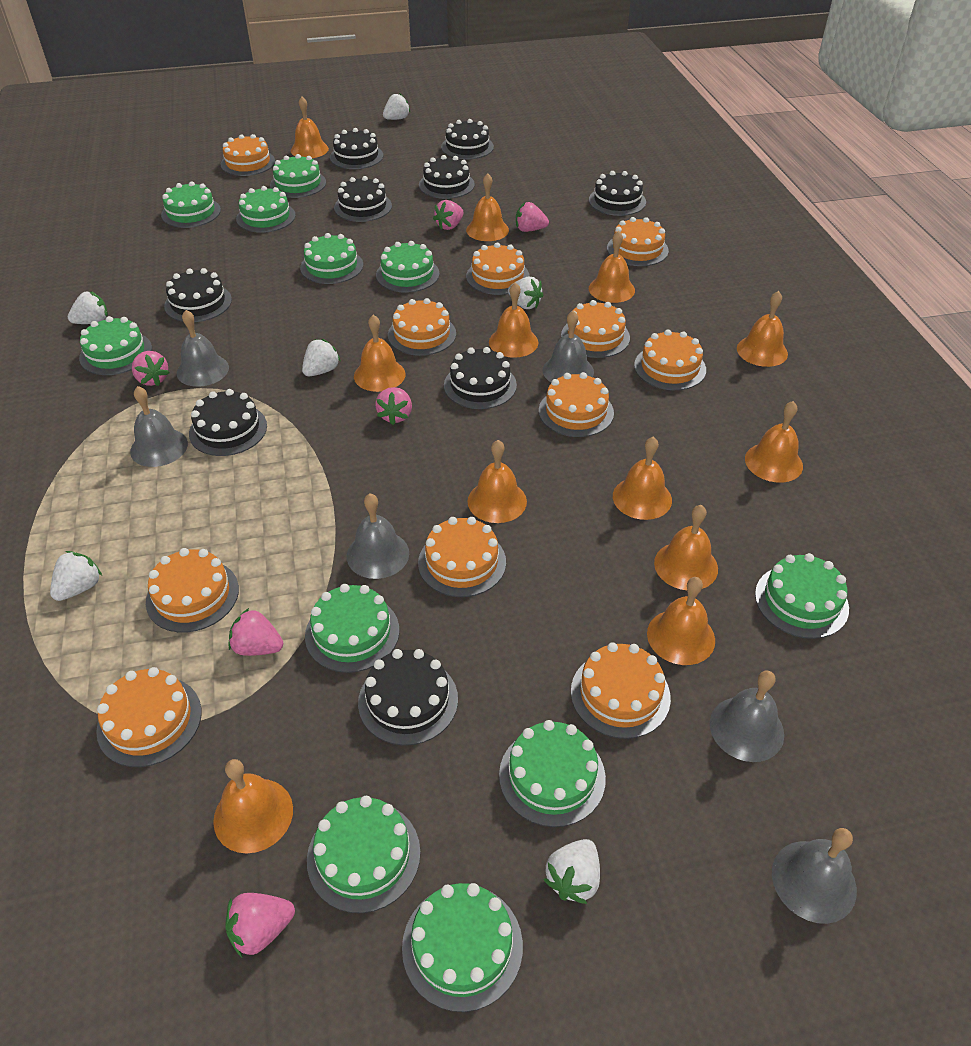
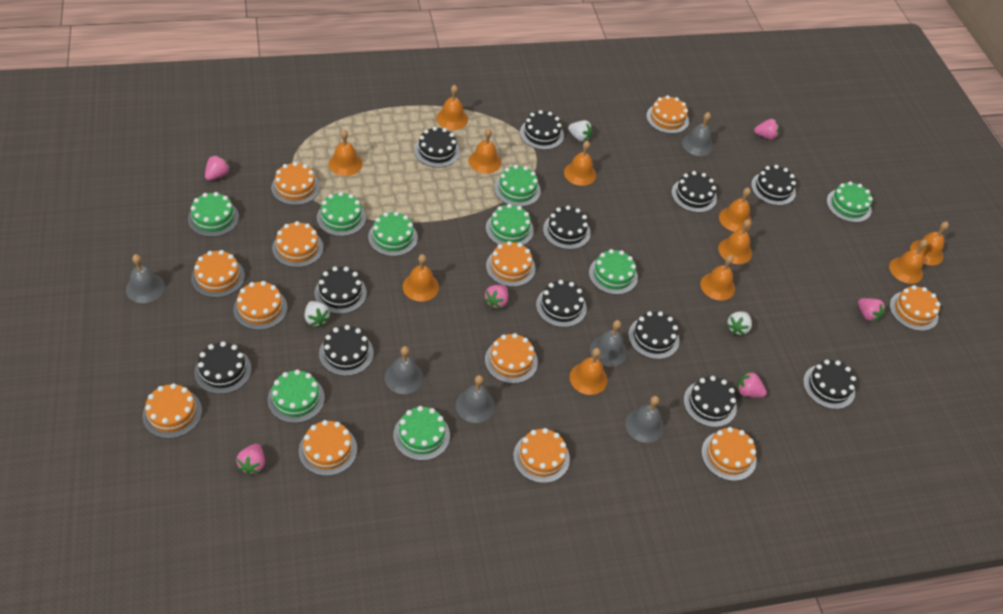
black cake: 9 -> 12
green cake: 11 -> 9
orange bell: 12 -> 11
orange cake: 11 -> 12
white strawberry: 6 -> 3

